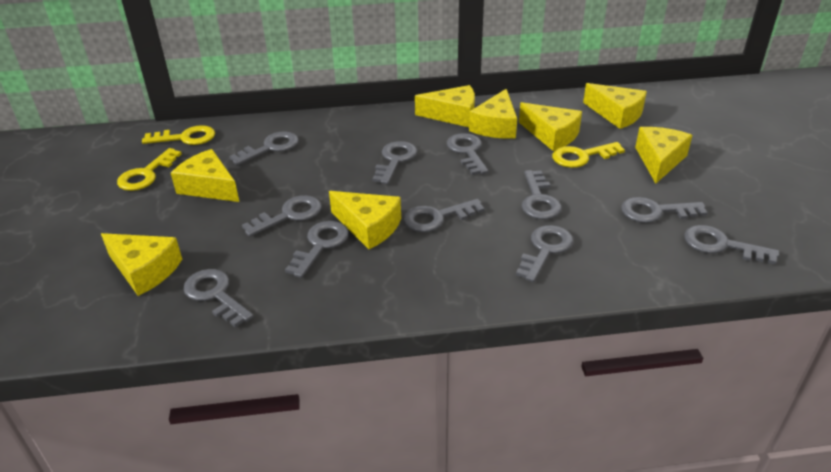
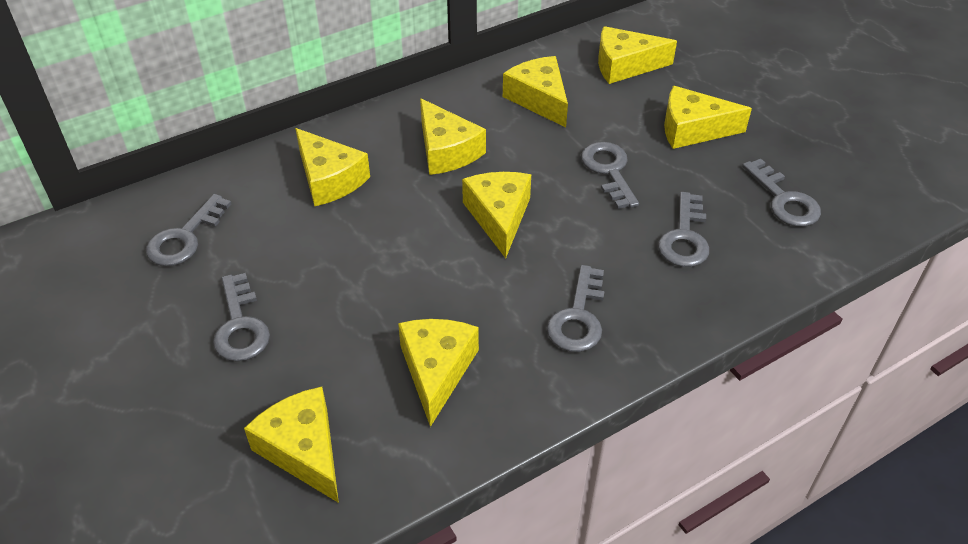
grey key: 11 -> 6
yellow key: 3 -> 0

